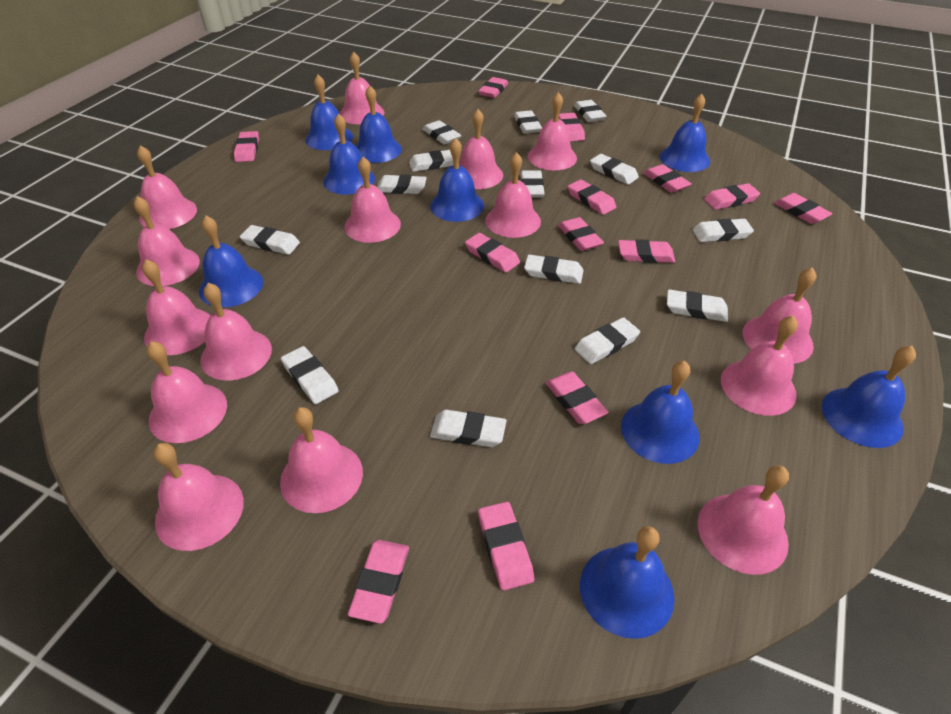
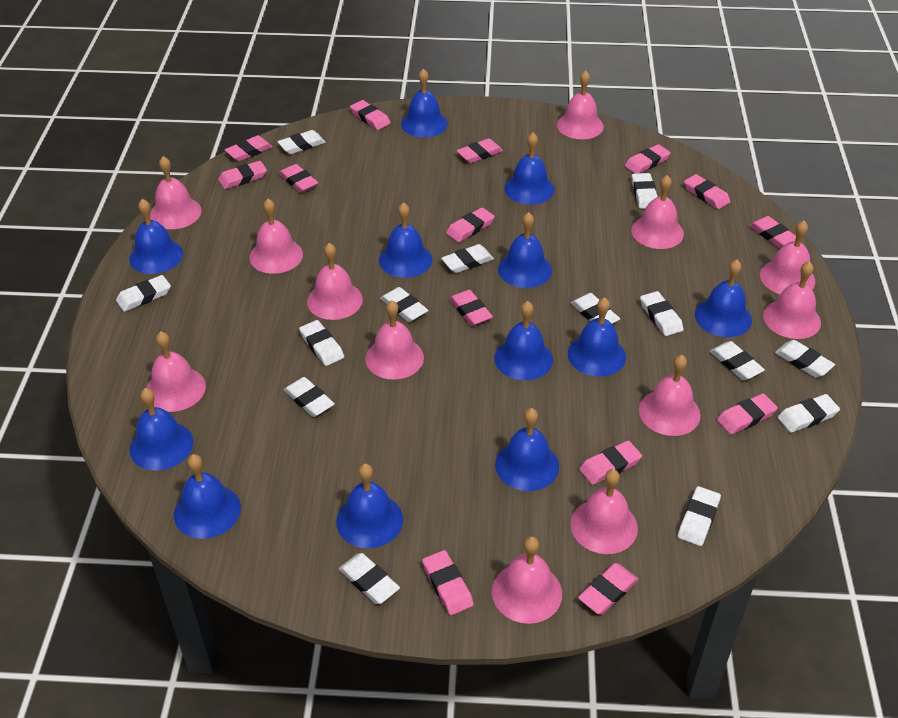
blue bell: 9 -> 12
pink bell: 15 -> 12
pink eraser: 13 -> 14

